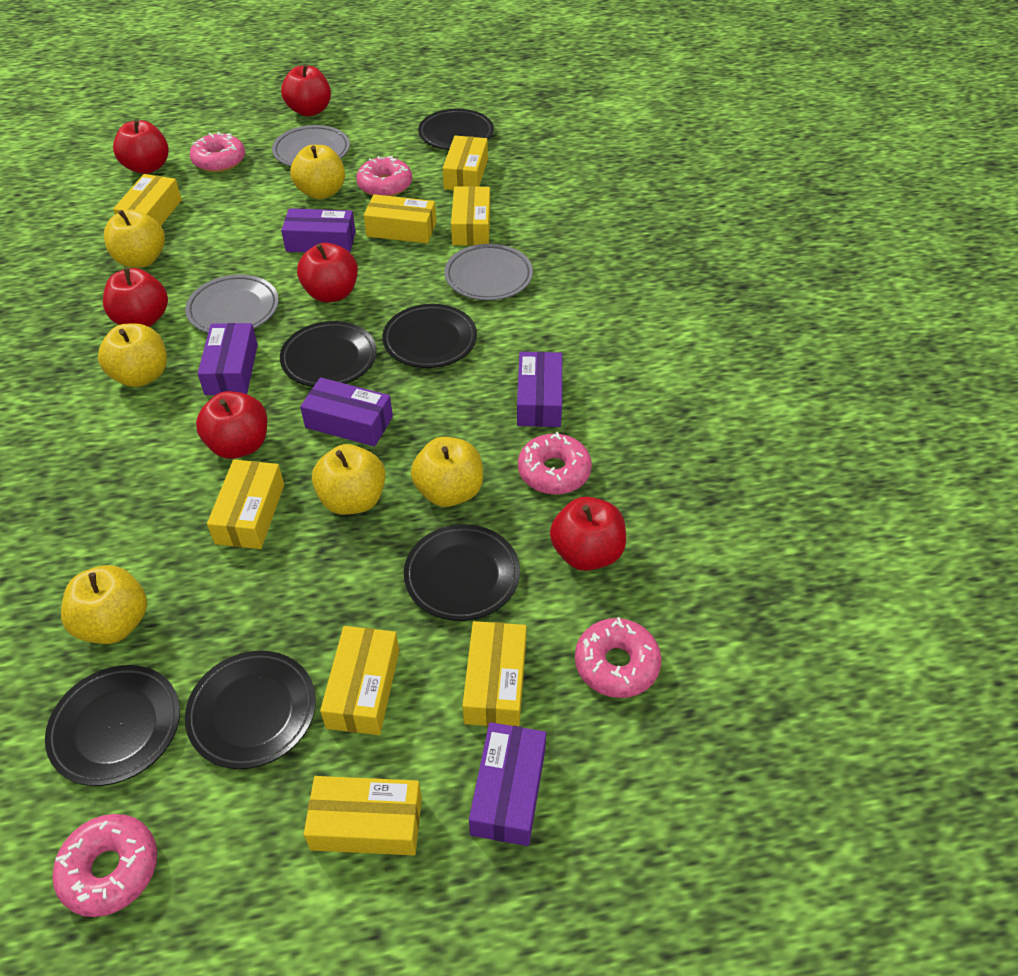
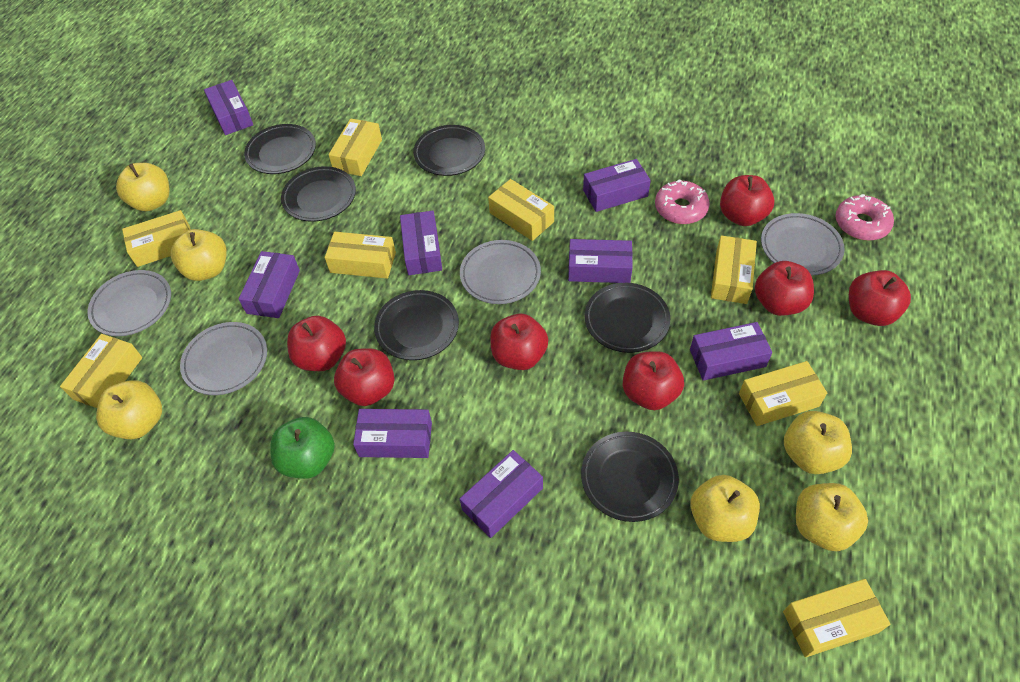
green apple: 0 -> 1
grey plate: 3 -> 4
pink donut: 5 -> 2
purple box: 5 -> 8
red apple: 6 -> 7

